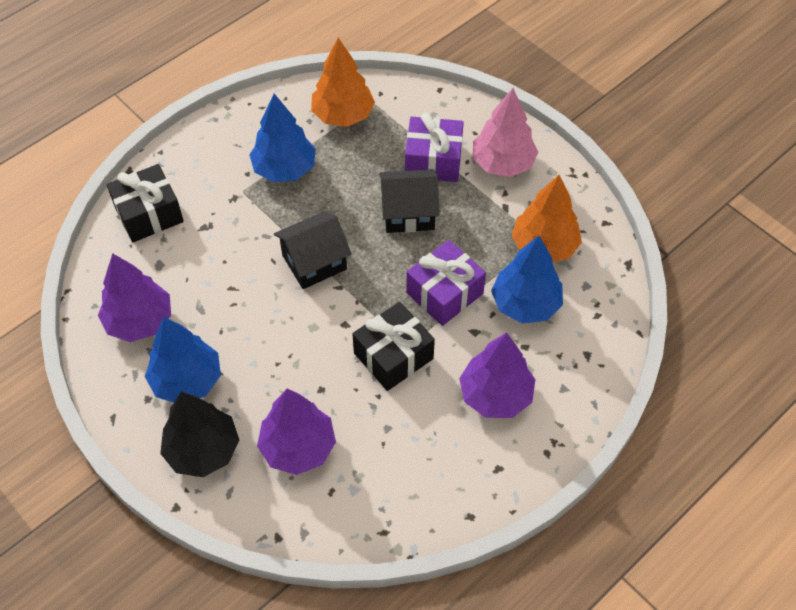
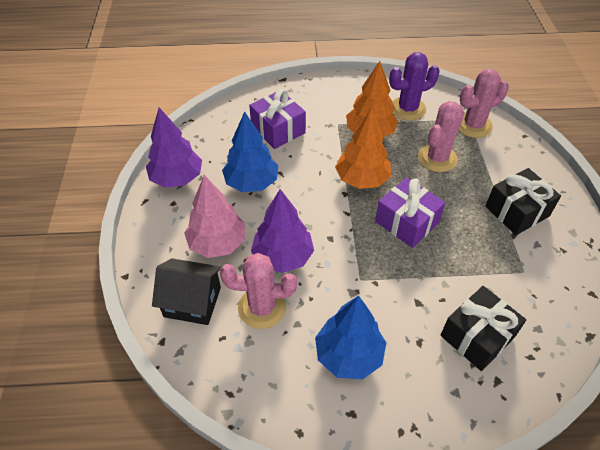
black house: 2 -> 1
black tree: 1 -> 0
blue tree: 3 -> 2
pink cactus: 0 -> 3
purple cactus: 0 -> 1
purple tree: 3 -> 2

